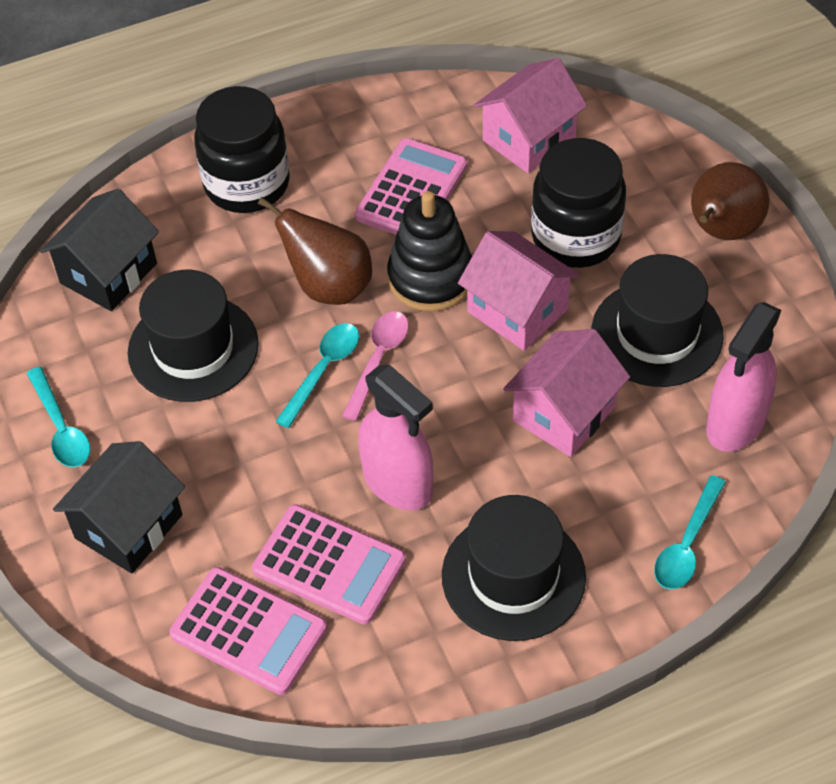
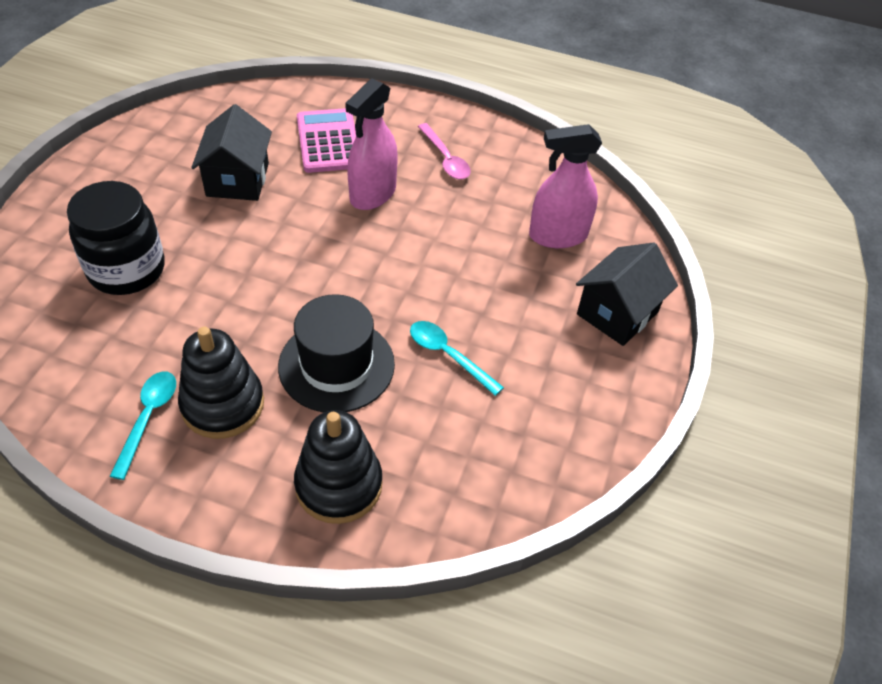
black hat: 3 -> 1
black jar: 2 -> 1
black stacking toy: 1 -> 2
brown pear: 2 -> 0
pink calculator: 3 -> 1
pink house: 3 -> 0
turquoise spoon: 3 -> 2

